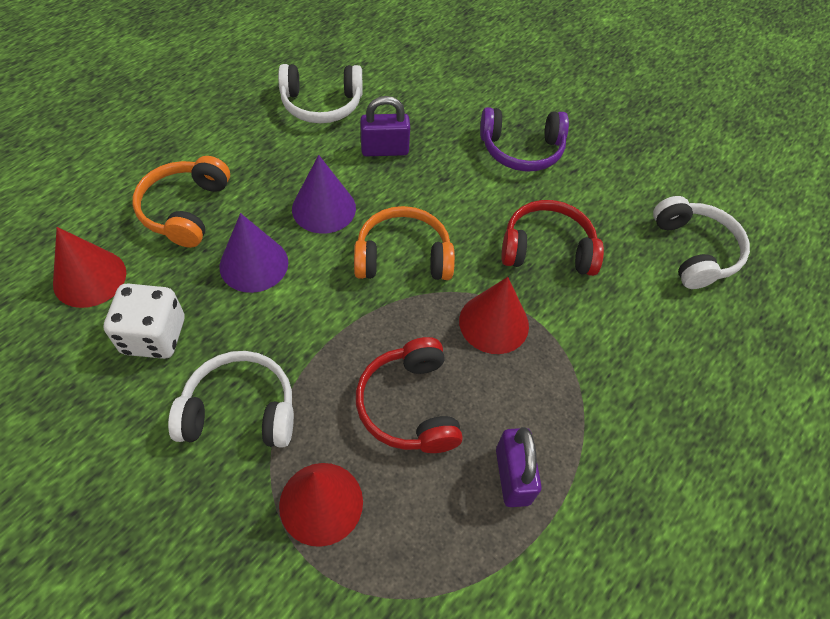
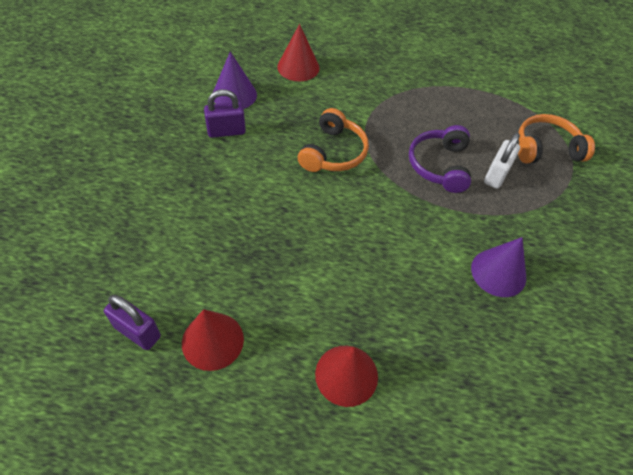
red headphones: 2 -> 0
white dice: 1 -> 0
white headphones: 3 -> 0
white padlock: 0 -> 1

